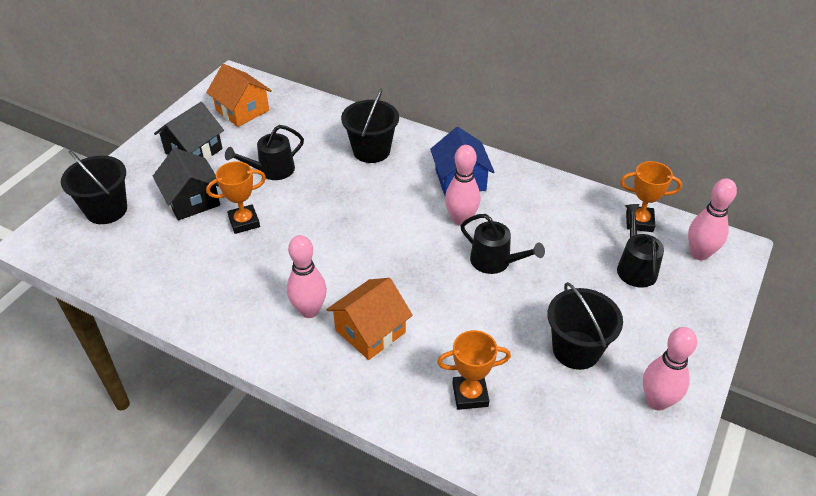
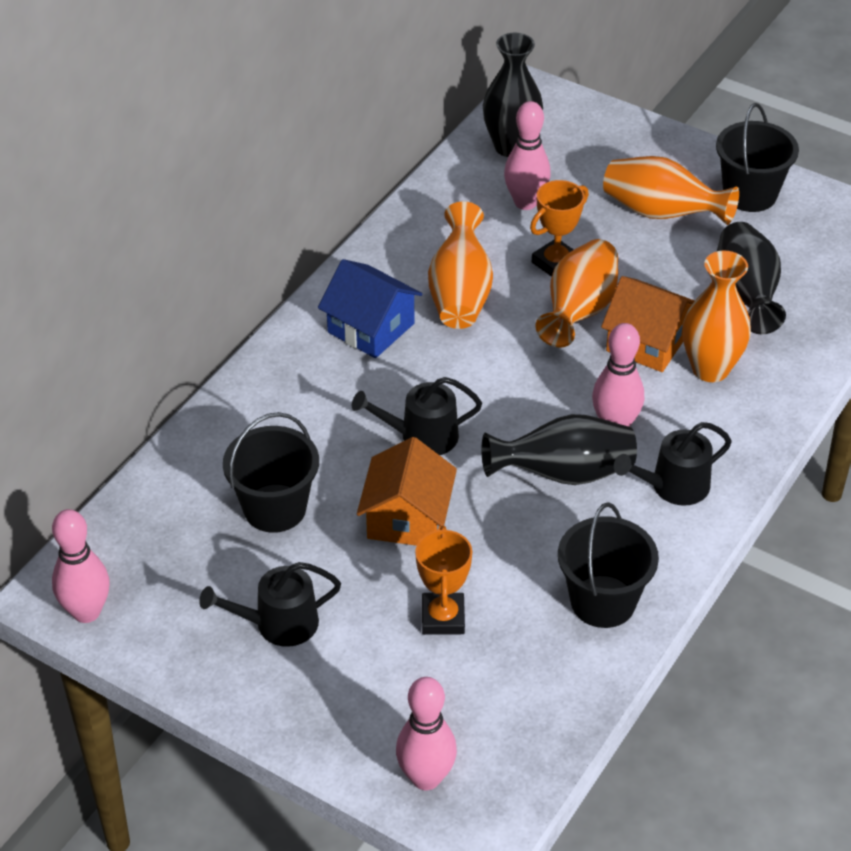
black house: 2 -> 0
black vase: 0 -> 3
orange trophy: 3 -> 2
orange vase: 0 -> 4

